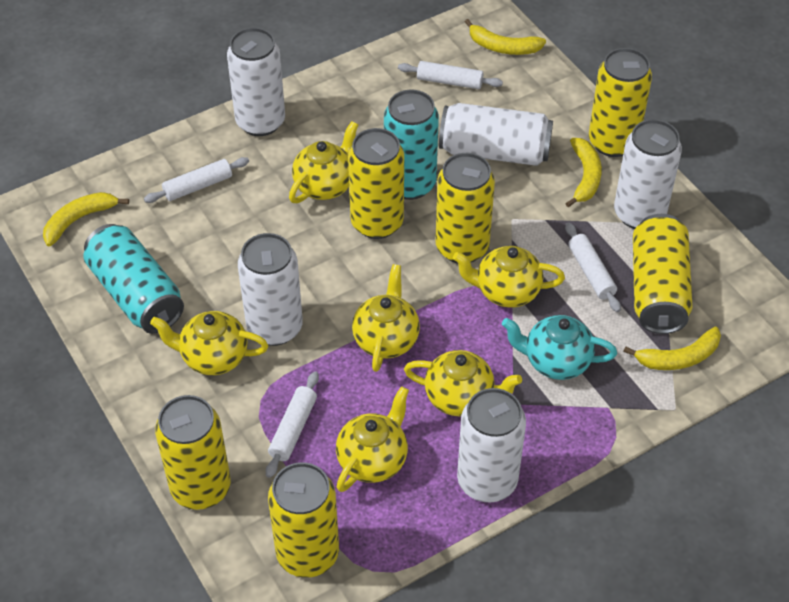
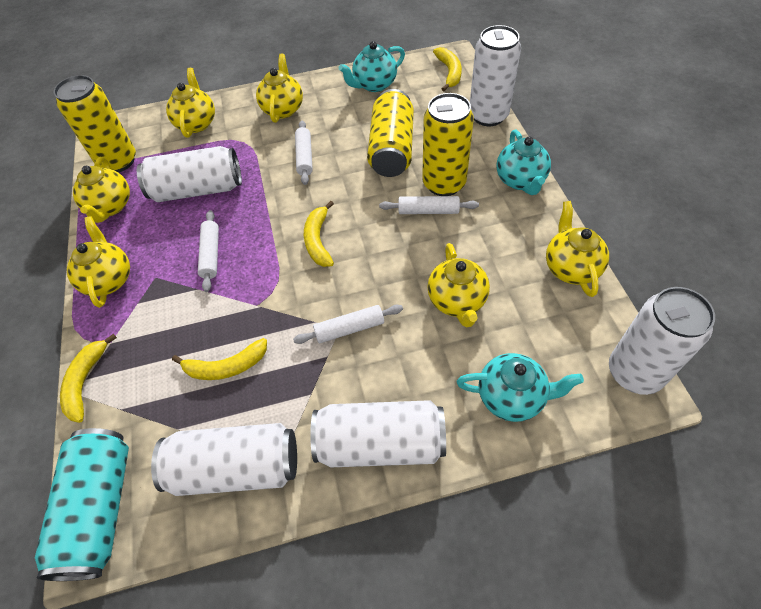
turquoise can: 2 -> 1
turquoise teapot: 1 -> 3
yellow can: 6 -> 3

